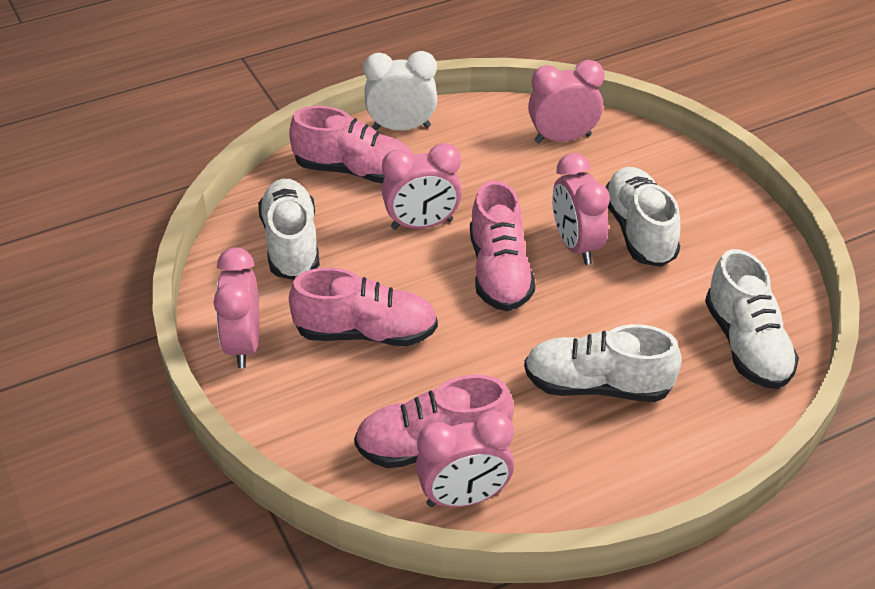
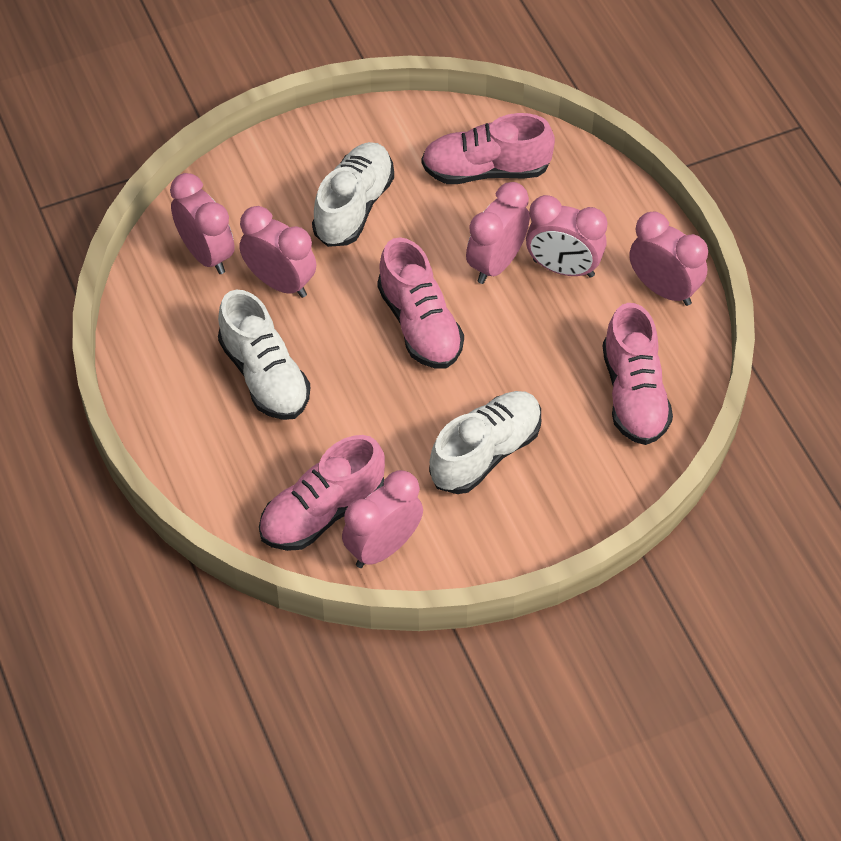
pink clock: 5 -> 6
white clock: 1 -> 0
white shoe: 4 -> 3

